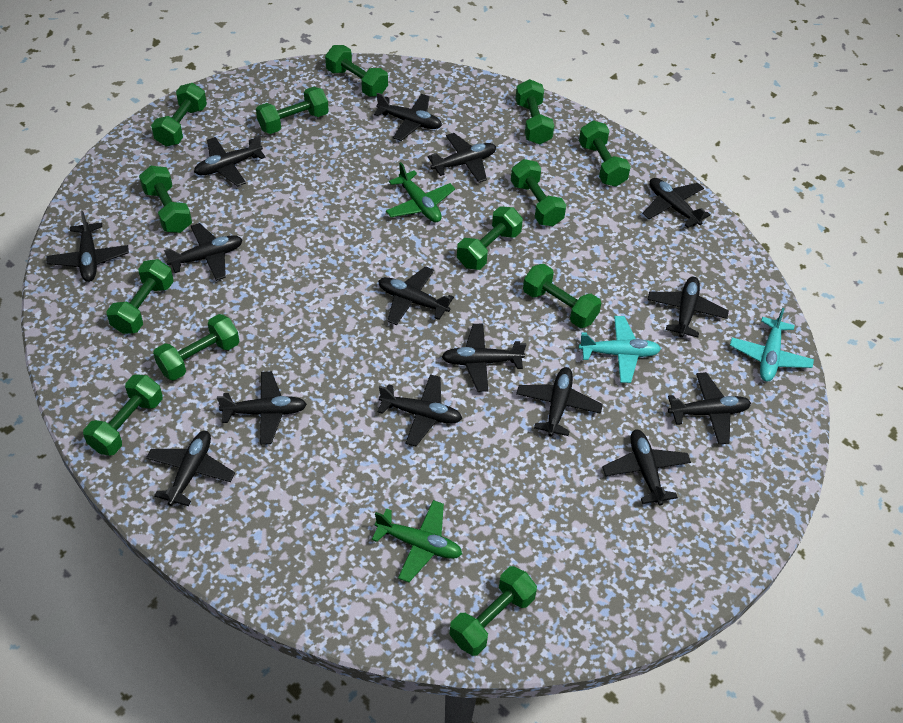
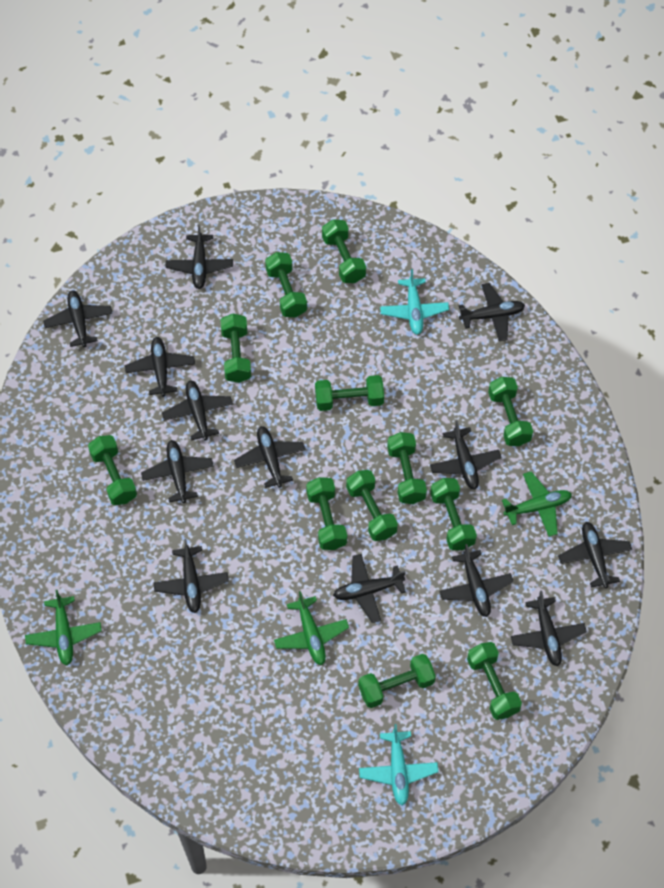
black plane: 15 -> 13
green dumbbell: 13 -> 12
green plane: 2 -> 3

